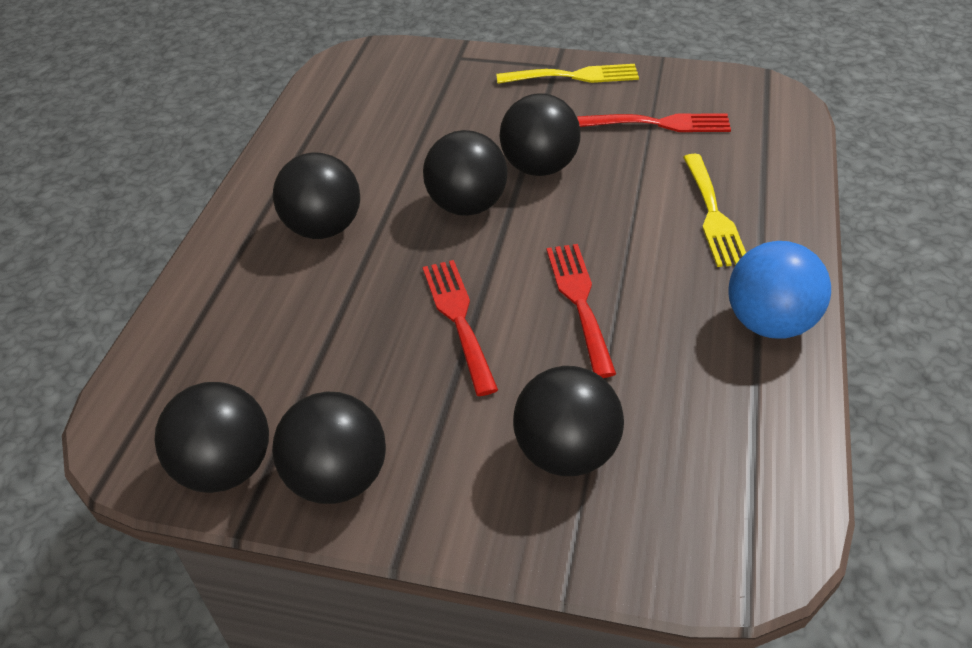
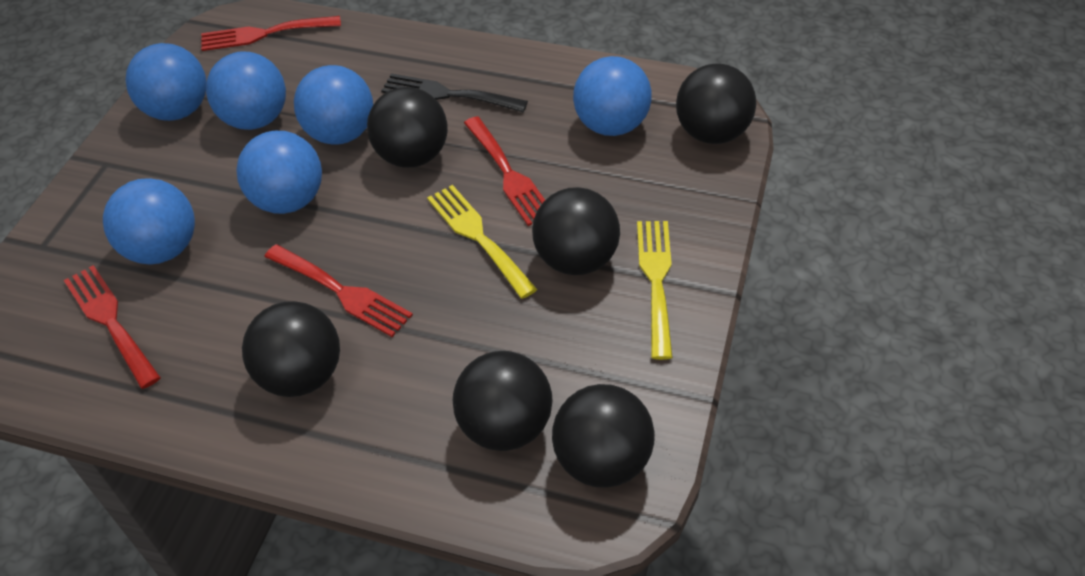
black fork: 0 -> 1
blue ball: 1 -> 6
red fork: 3 -> 4

